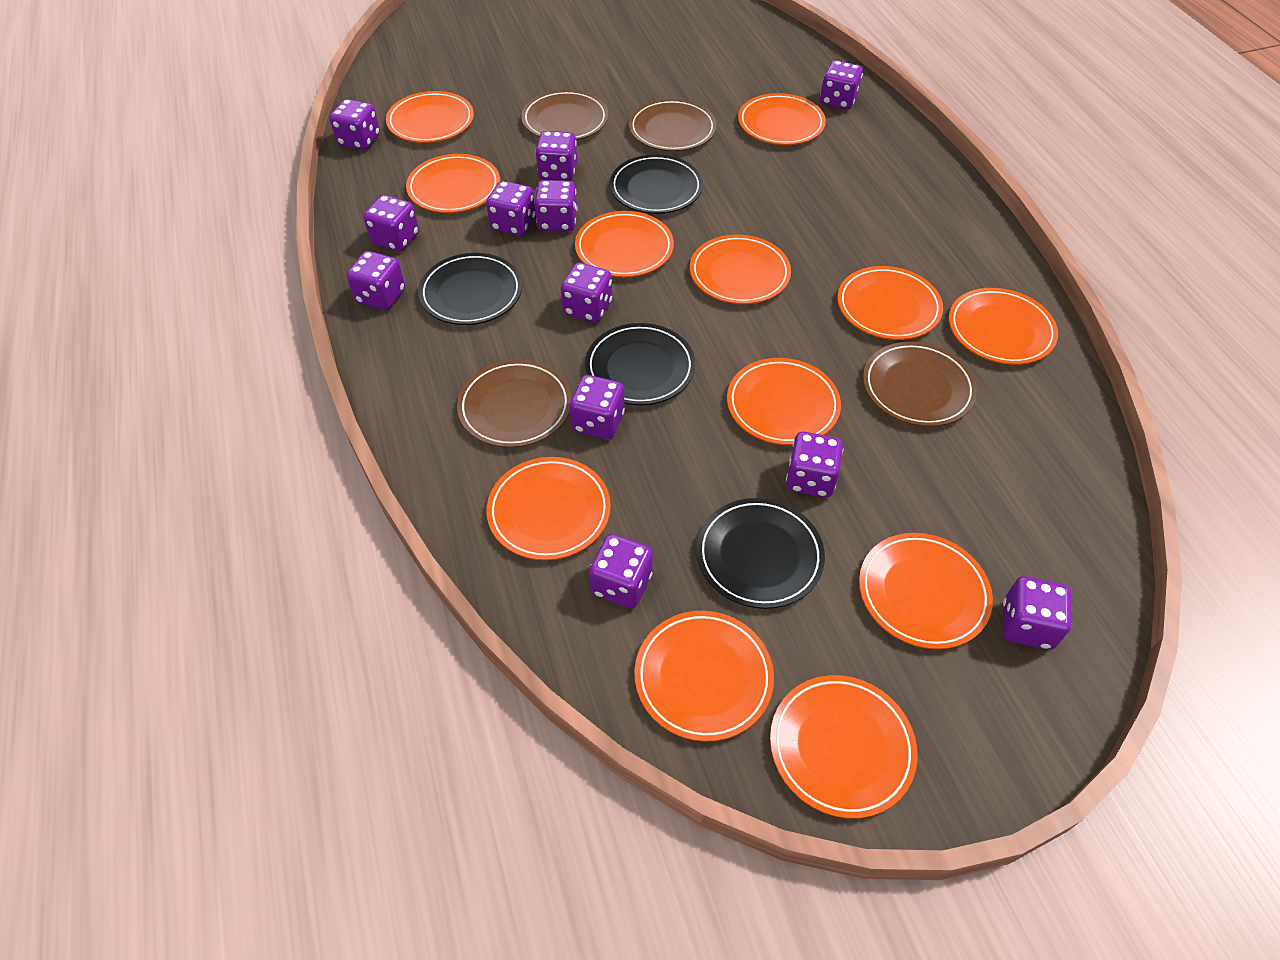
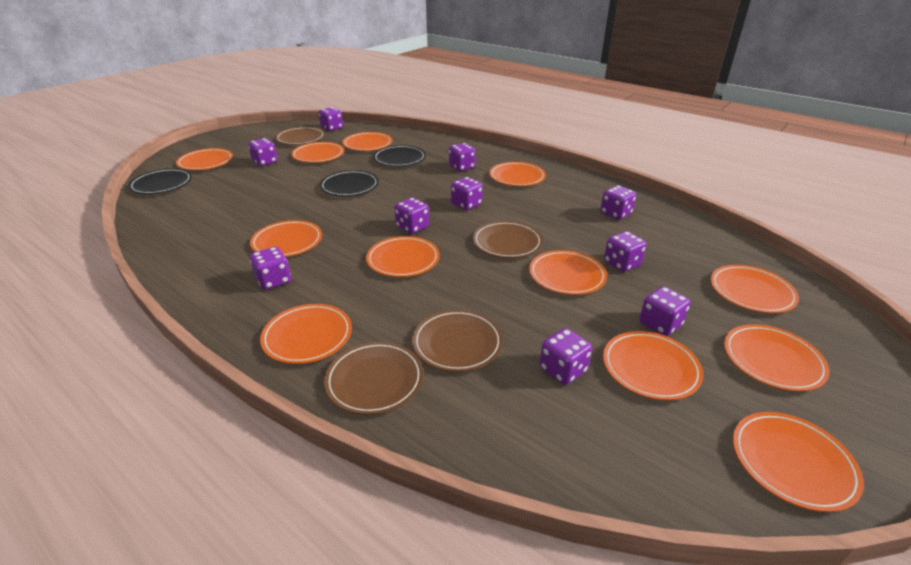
black plate: 4 -> 3
purple dice: 12 -> 10

